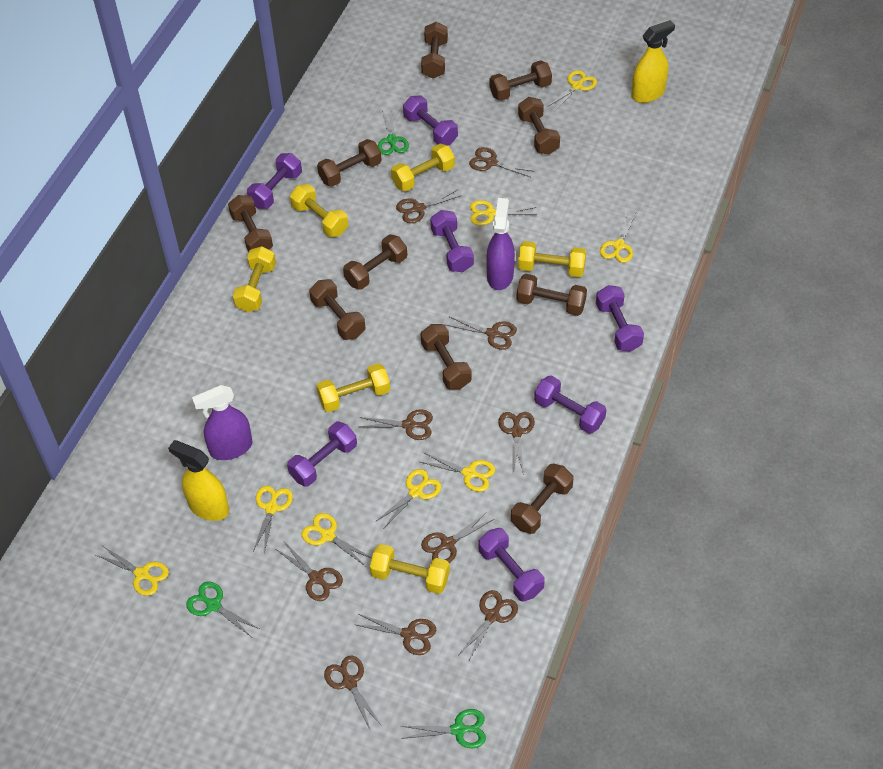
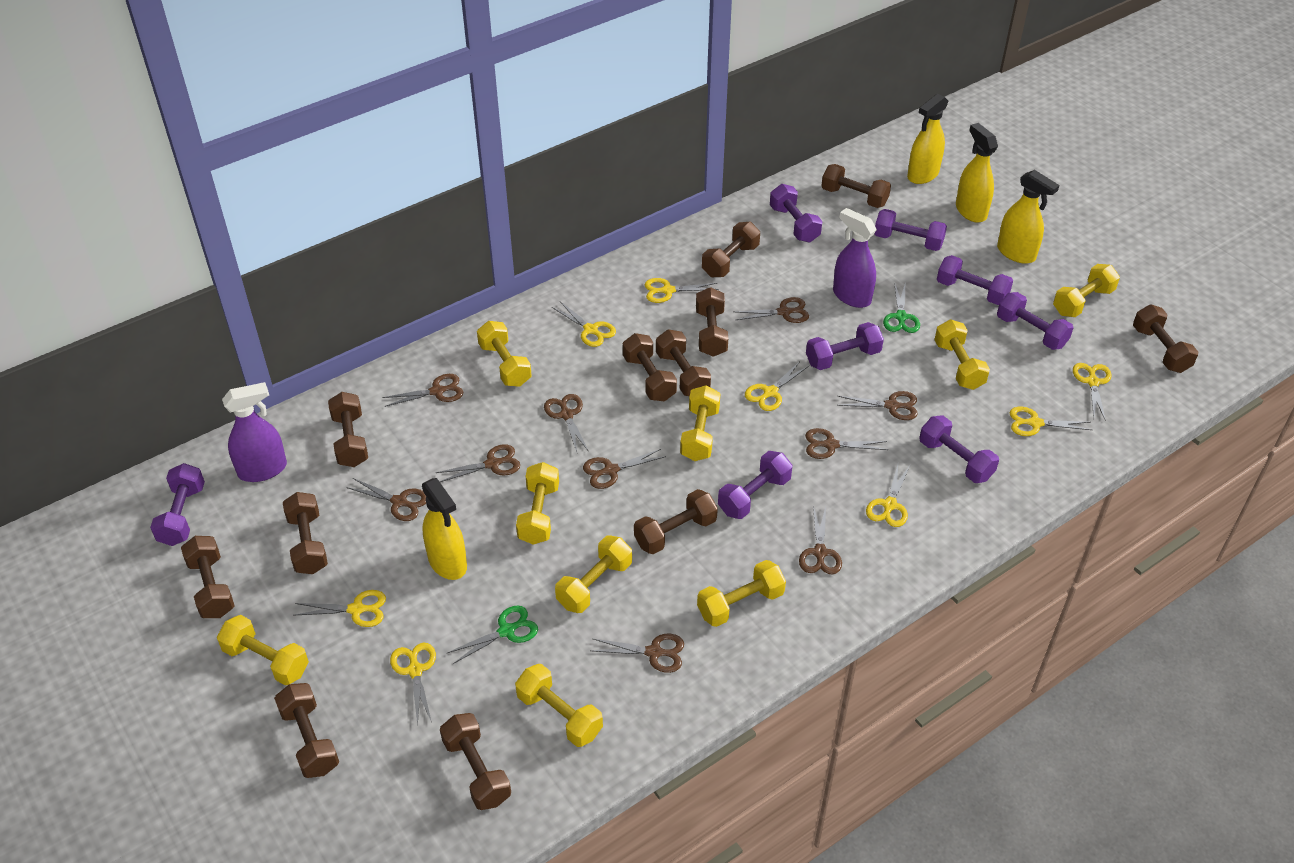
brown dumbbell: 10 -> 12
green scissors: 3 -> 2
purple dumbbell: 7 -> 8
yellow dumbbell: 6 -> 9
yellow spray bottle: 2 -> 4

